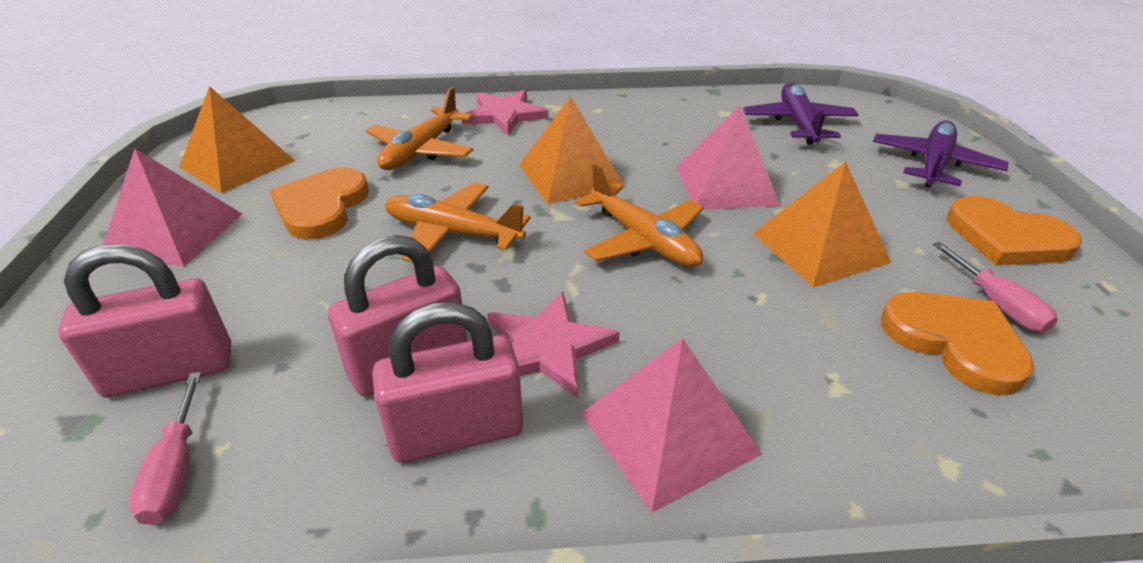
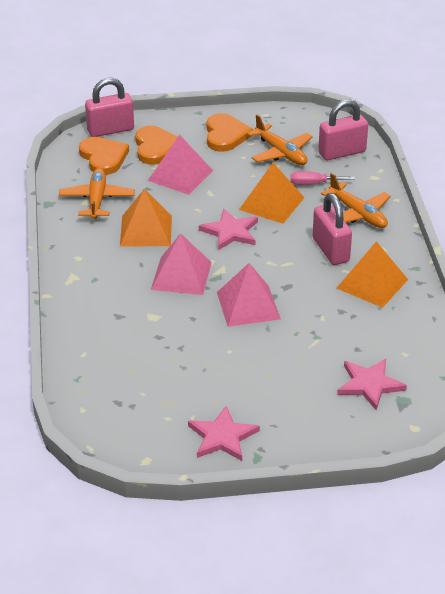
pink screwdriver: 2 -> 1
pink star: 2 -> 3
purple plane: 2 -> 0

